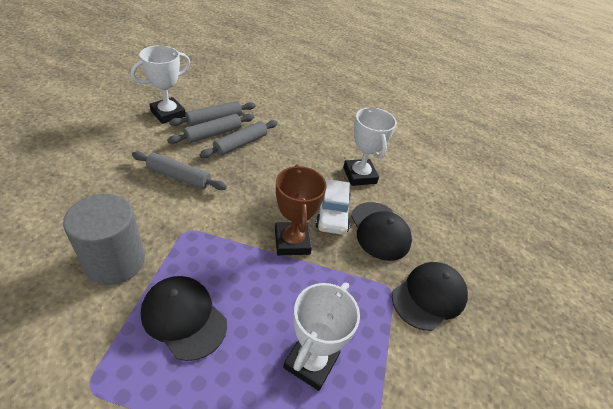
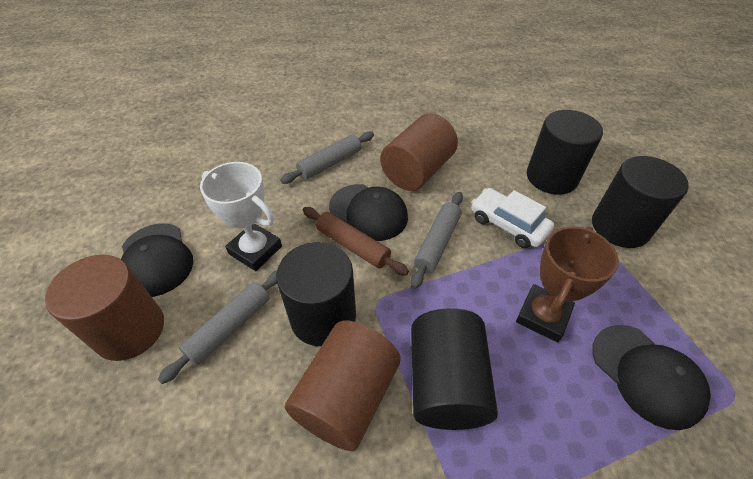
black cylinder: 0 -> 4
brown cylinder: 0 -> 3
brown rolling pin: 0 -> 1
grey cylinder: 1 -> 0
grey rolling pin: 4 -> 3
white trophy: 3 -> 1

